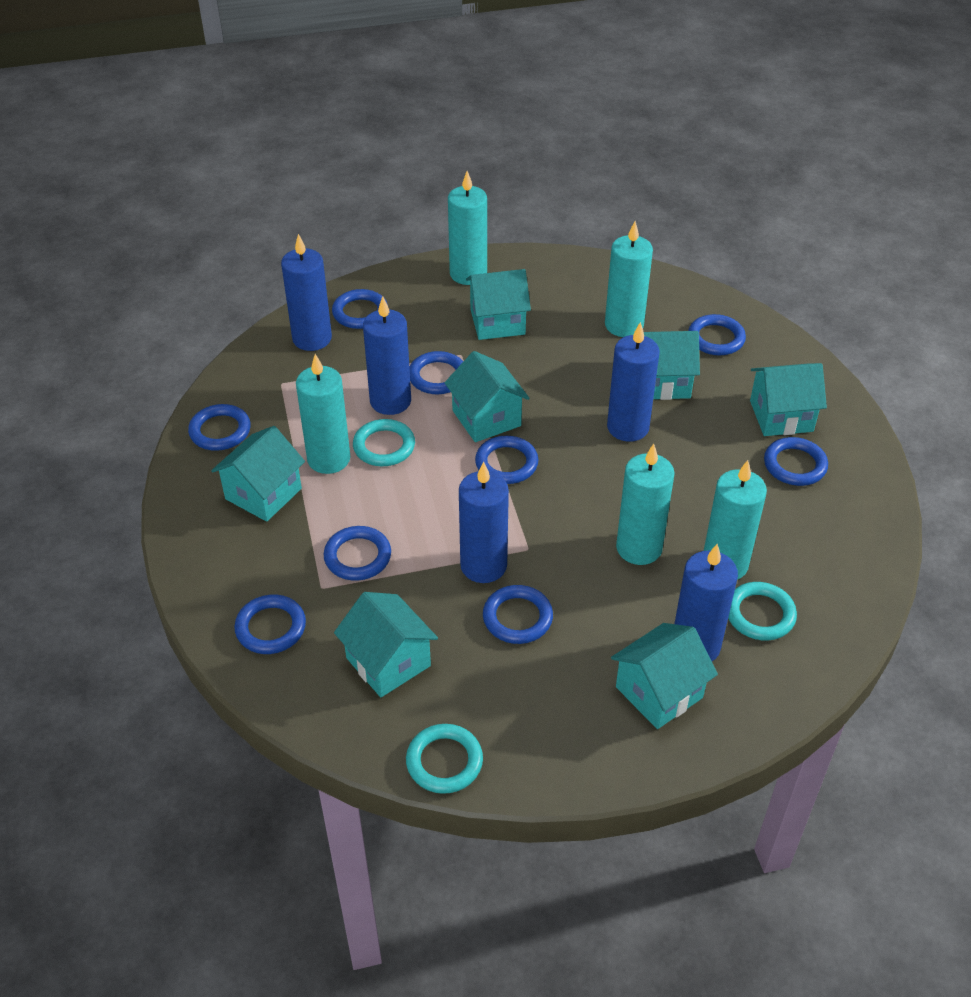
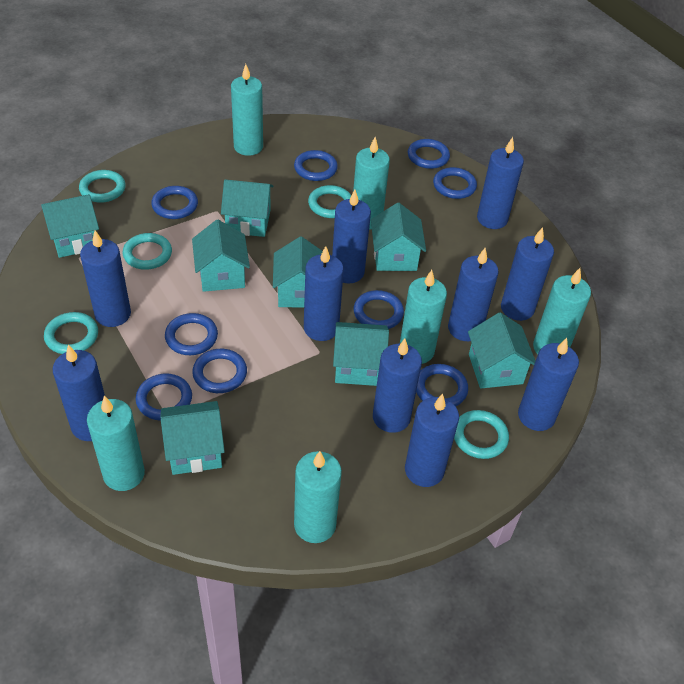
blue candle: 5 -> 10
turquoise candle: 5 -> 6
turquoise house: 7 -> 8
turquoise ring: 3 -> 5

